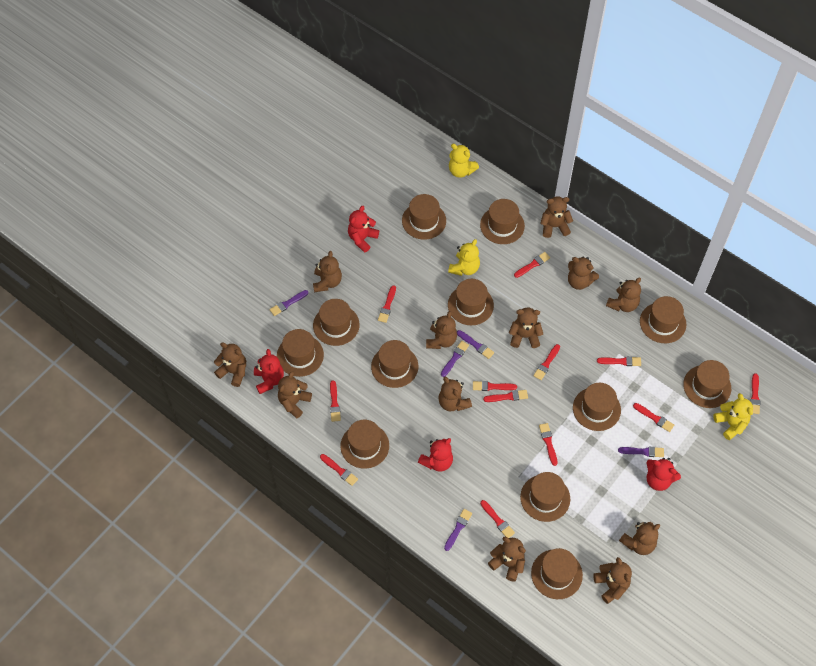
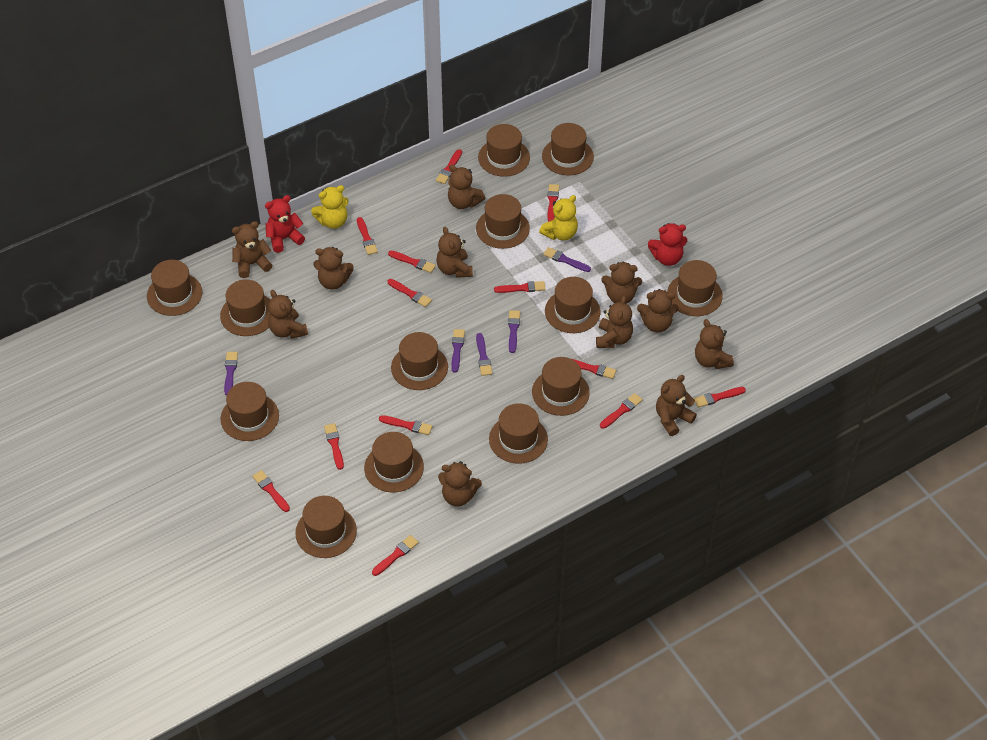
brown hat: 12 -> 13
brown teddy bear: 12 -> 11
red brush: 12 -> 13
red teddy bear: 4 -> 2
yellow teddy bear: 3 -> 2

